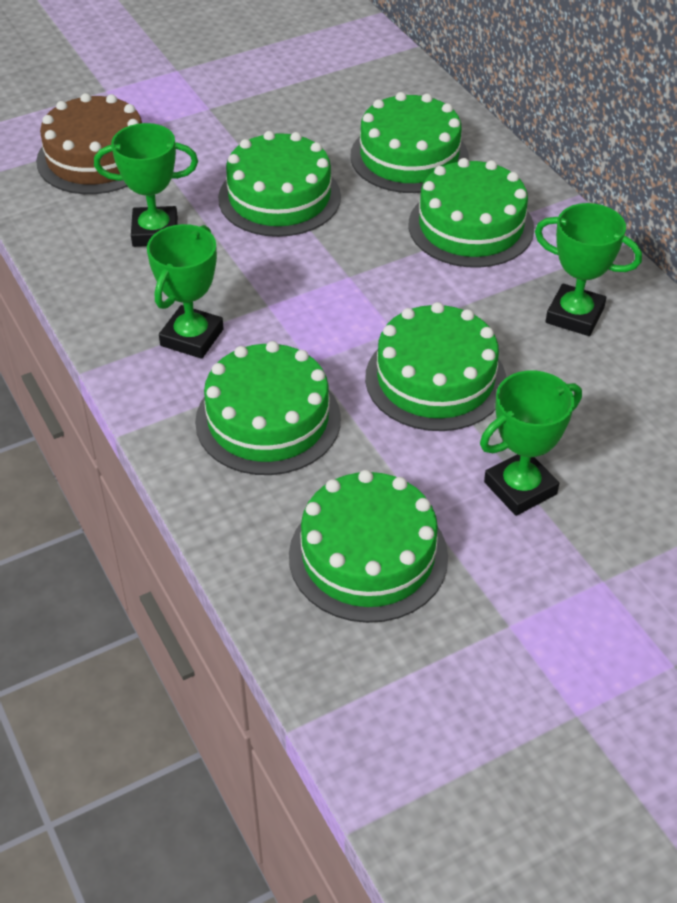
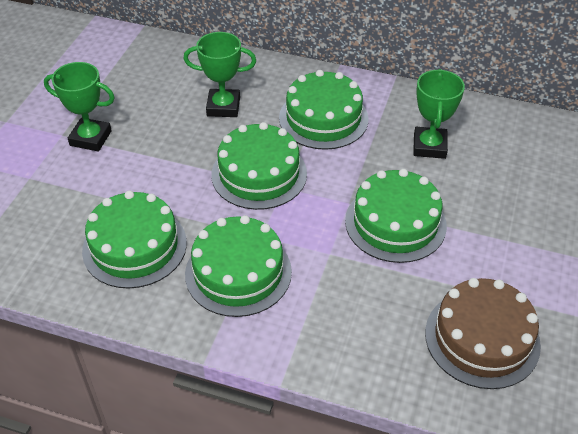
green cake: 6 -> 5
green trophy: 4 -> 3

